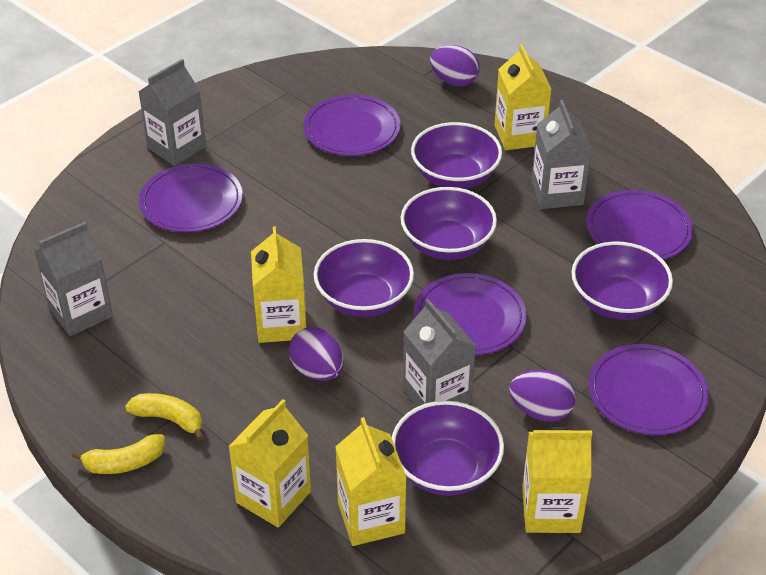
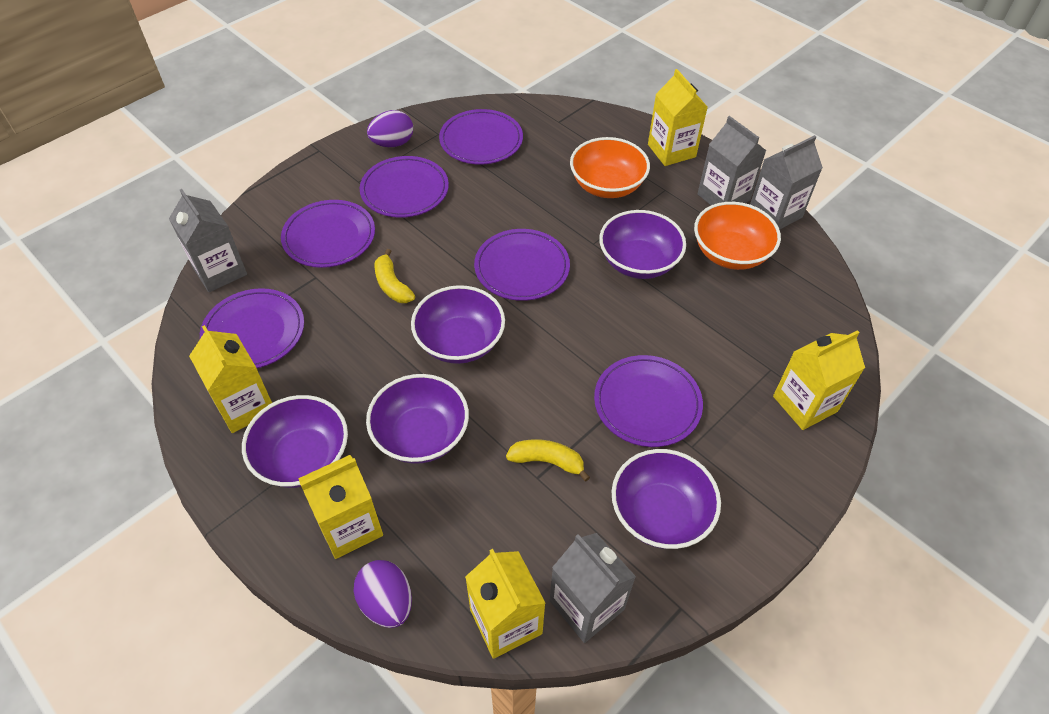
orange bowl: 0 -> 2
purple egg: 3 -> 2
purple plate: 5 -> 6

